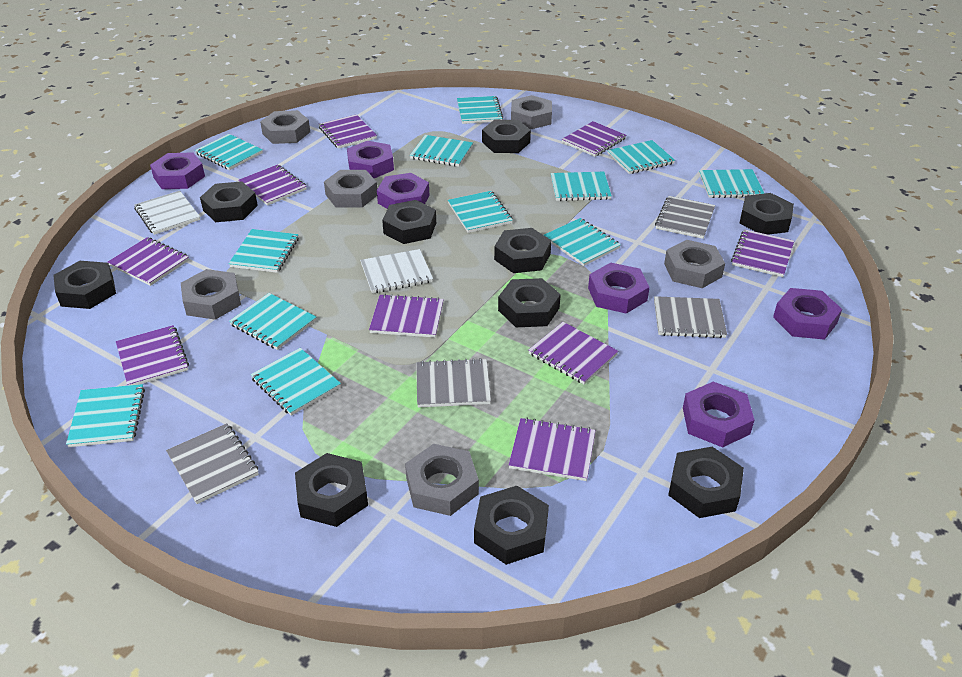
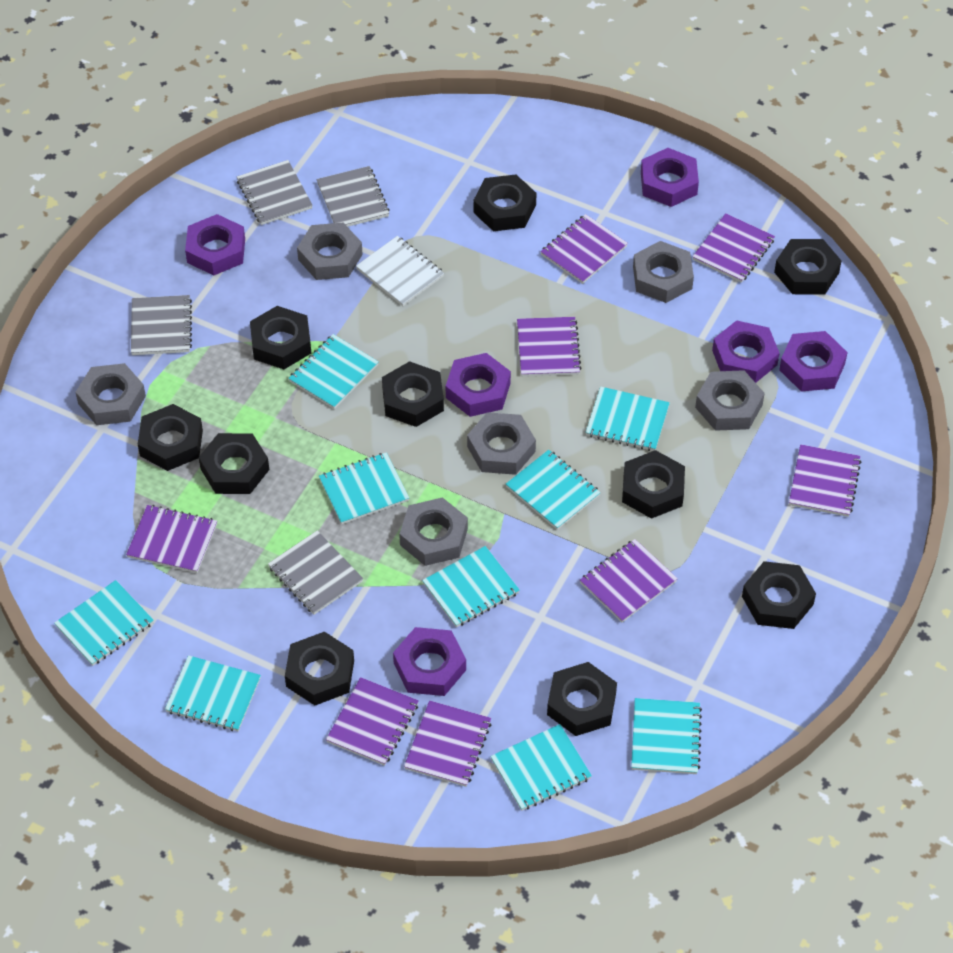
purple notebook: 9 -> 8
turquoise notebook: 12 -> 9
white notebook: 2 -> 1

